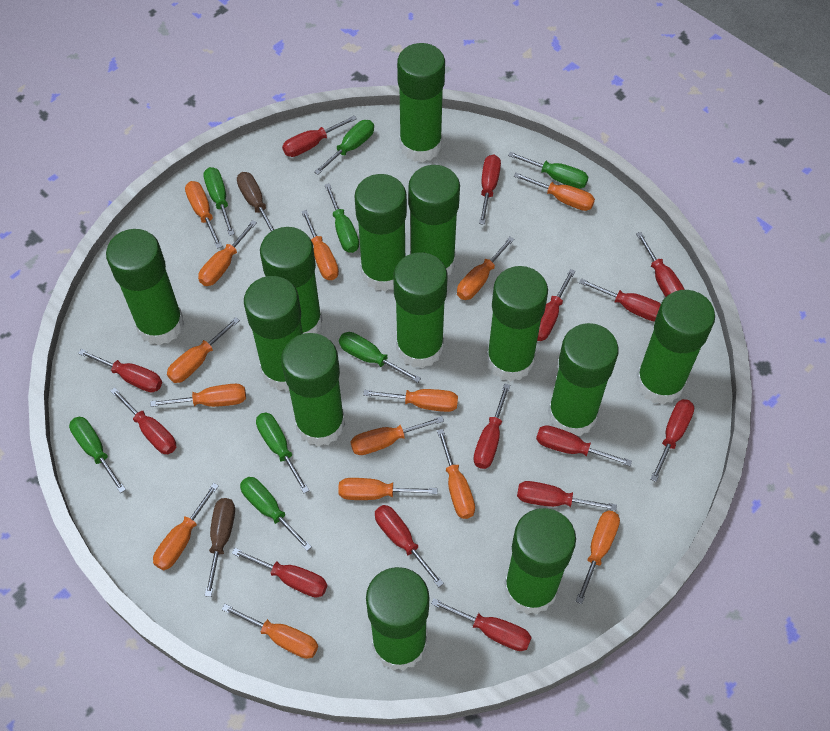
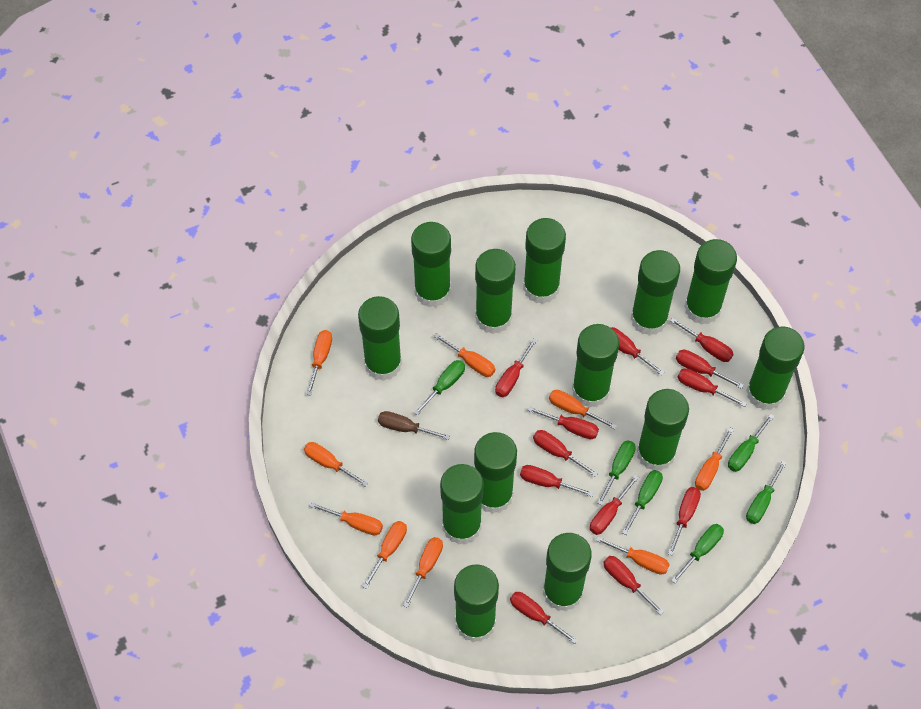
brown screwdriver: 2 -> 1
green screwdriver: 8 -> 6
orange screwdriver: 14 -> 9
red screwdriver: 14 -> 12

